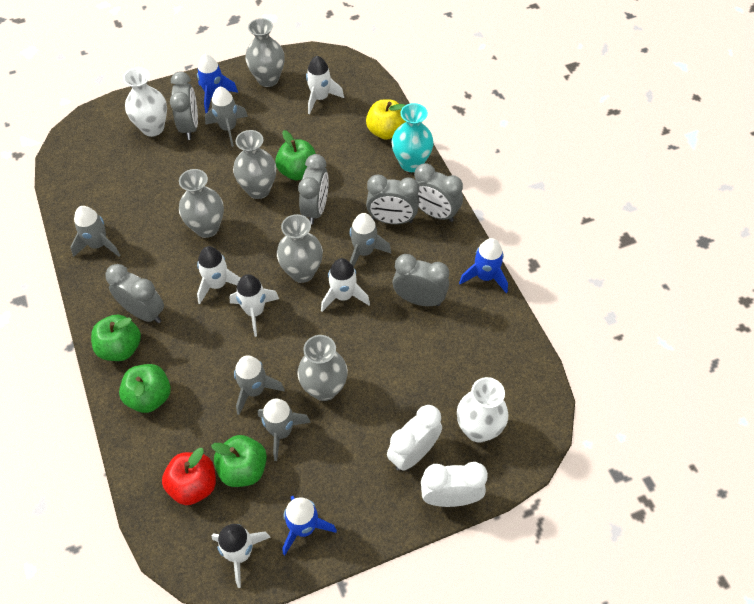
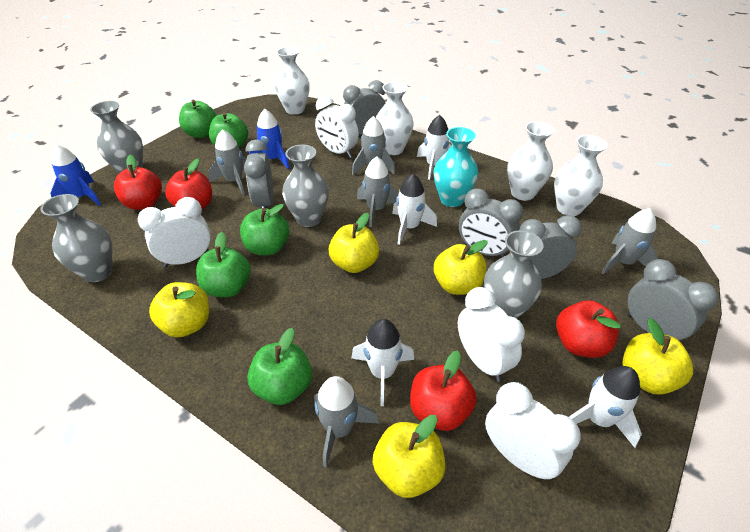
blue rocket: 3 -> 2
green apple: 4 -> 5
grey clock: 6 -> 5
grey vase: 5 -> 4
red apple: 1 -> 4
white clock: 2 -> 4
white rocket: 5 -> 4
white vase: 2 -> 4
yellow apple: 1 -> 5

